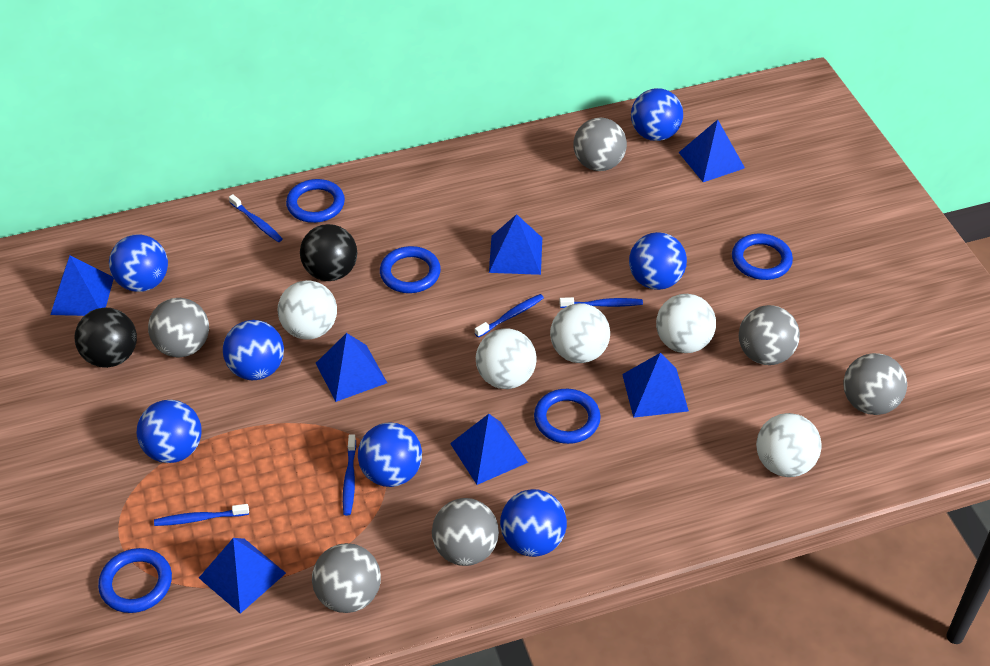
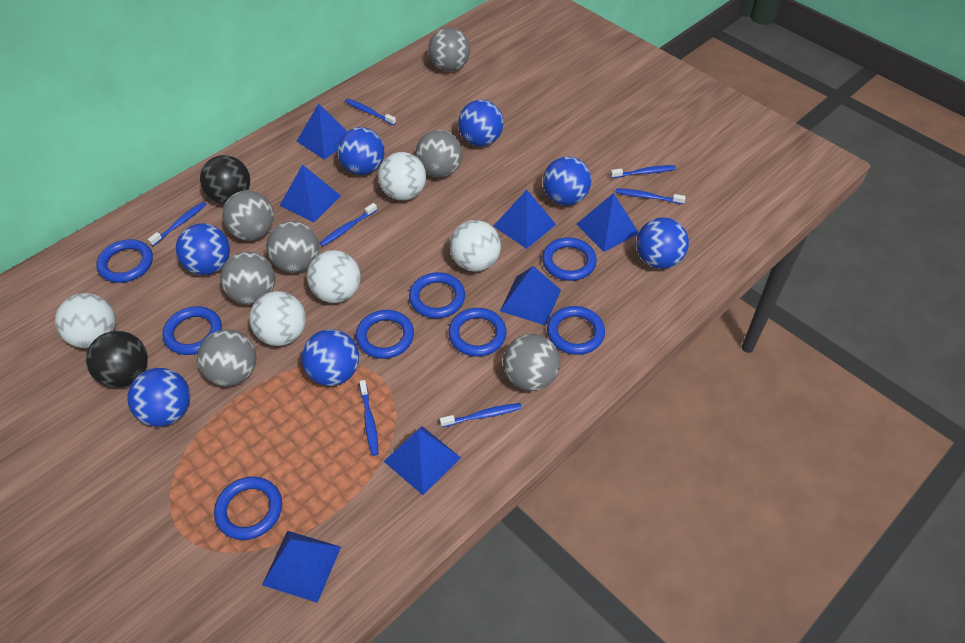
blue ring: 5 -> 8
blue toothbrush: 5 -> 7
grey ball: 6 -> 7

